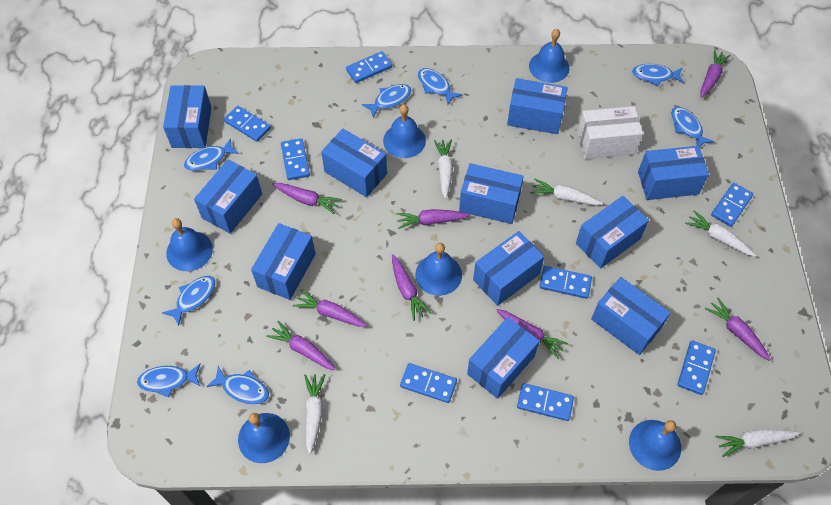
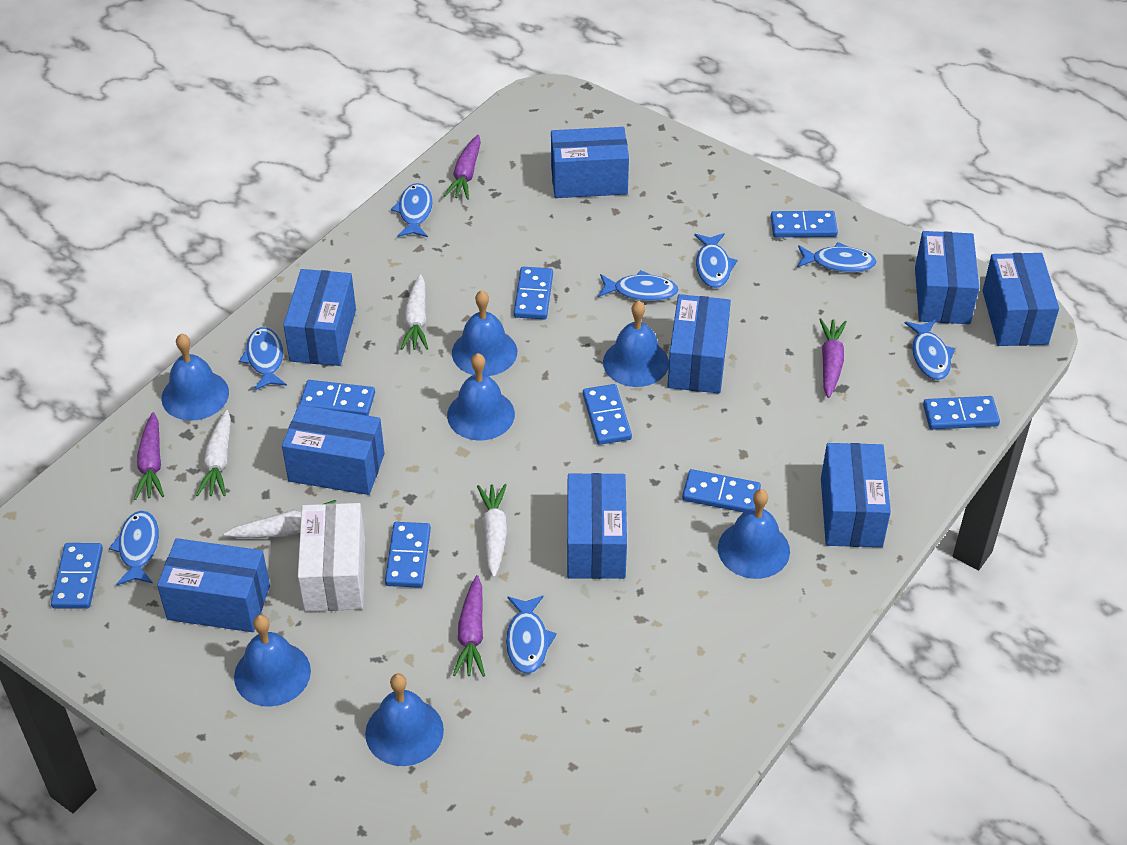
blue bell: 6 -> 7
blue box: 11 -> 9
purple carrot: 8 -> 4
white carrot: 5 -> 4

